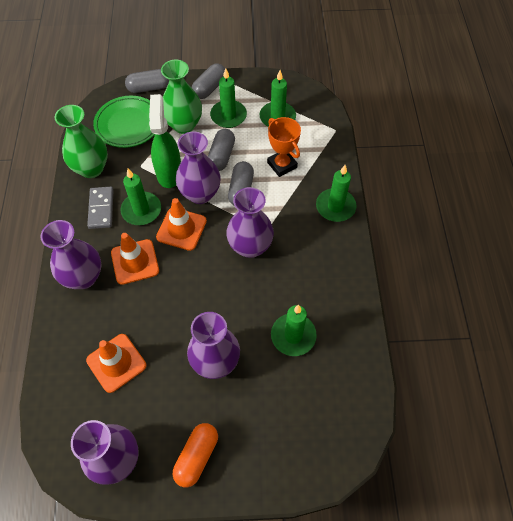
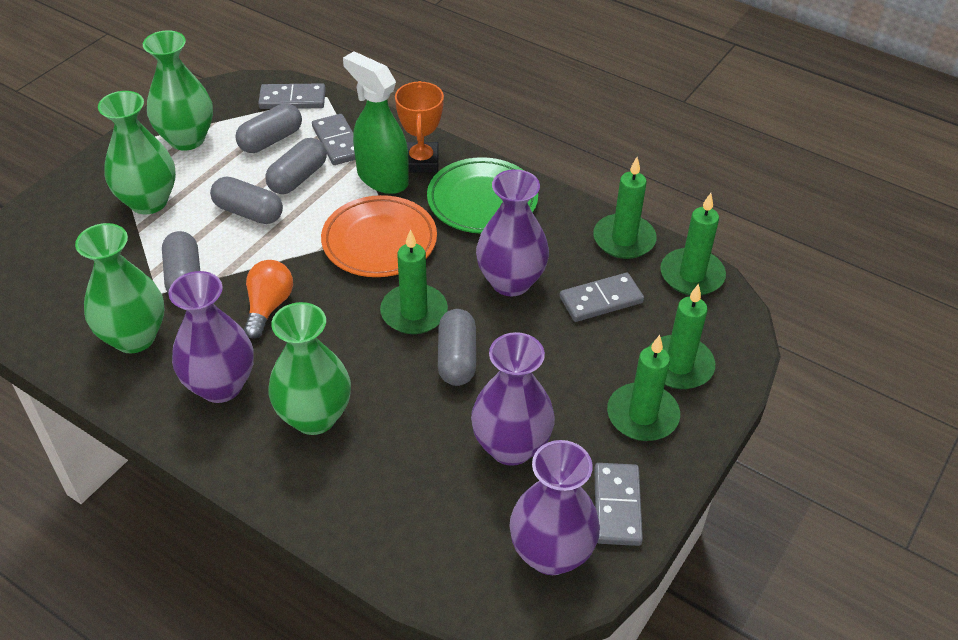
green vase: 2 -> 4
grey capsule: 4 -> 5
grey domino: 1 -> 4
orange capsule: 1 -> 0
orange light bulb: 0 -> 1
orange plate: 0 -> 1
orange traffic cone: 3 -> 0
purple vase: 5 -> 4

